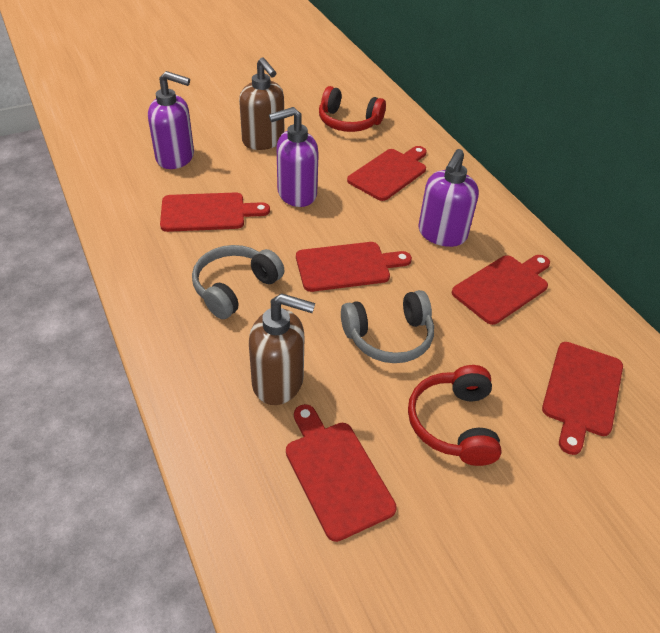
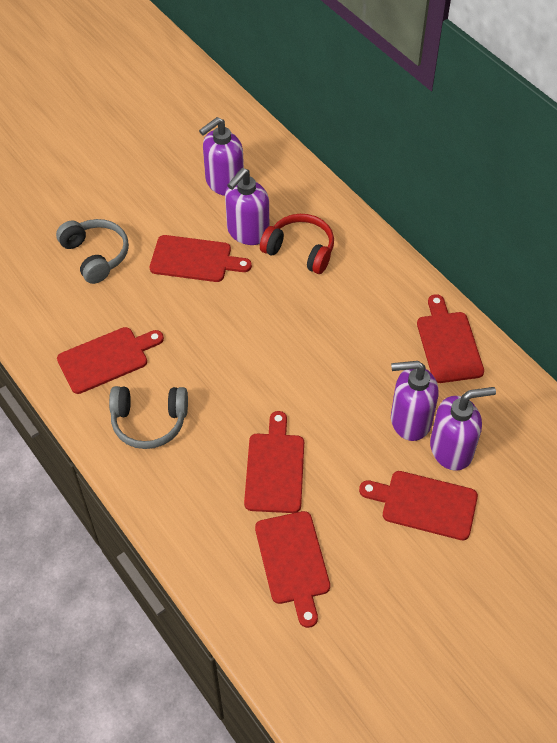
brown soap dispenser: 2 -> 0
purple soap dispenser: 3 -> 4
red headphones: 2 -> 1

